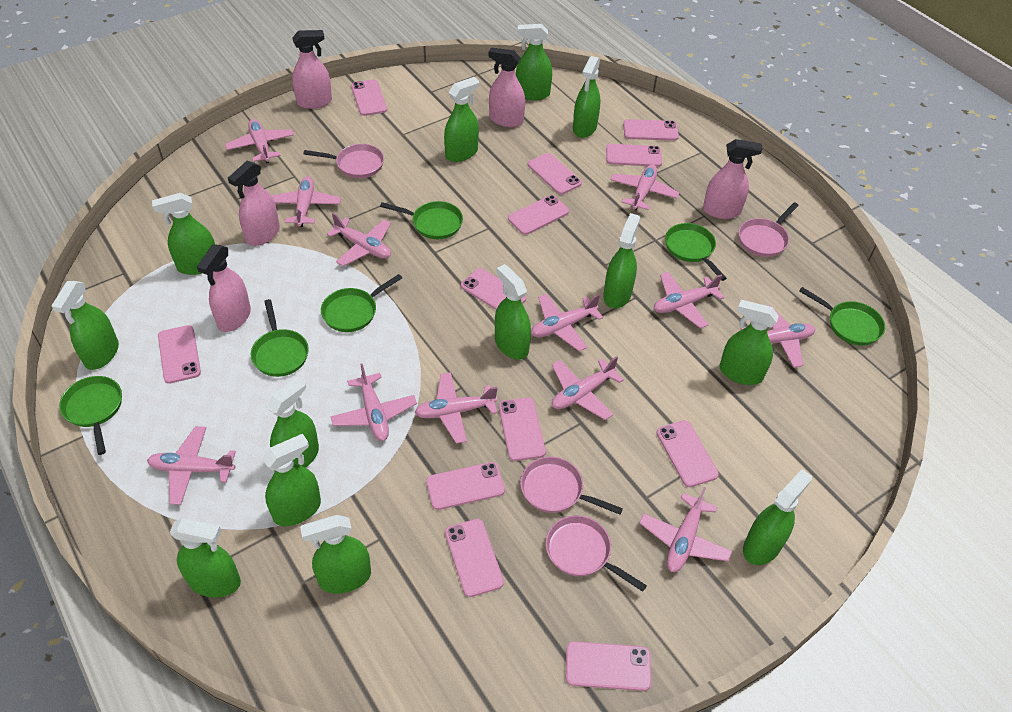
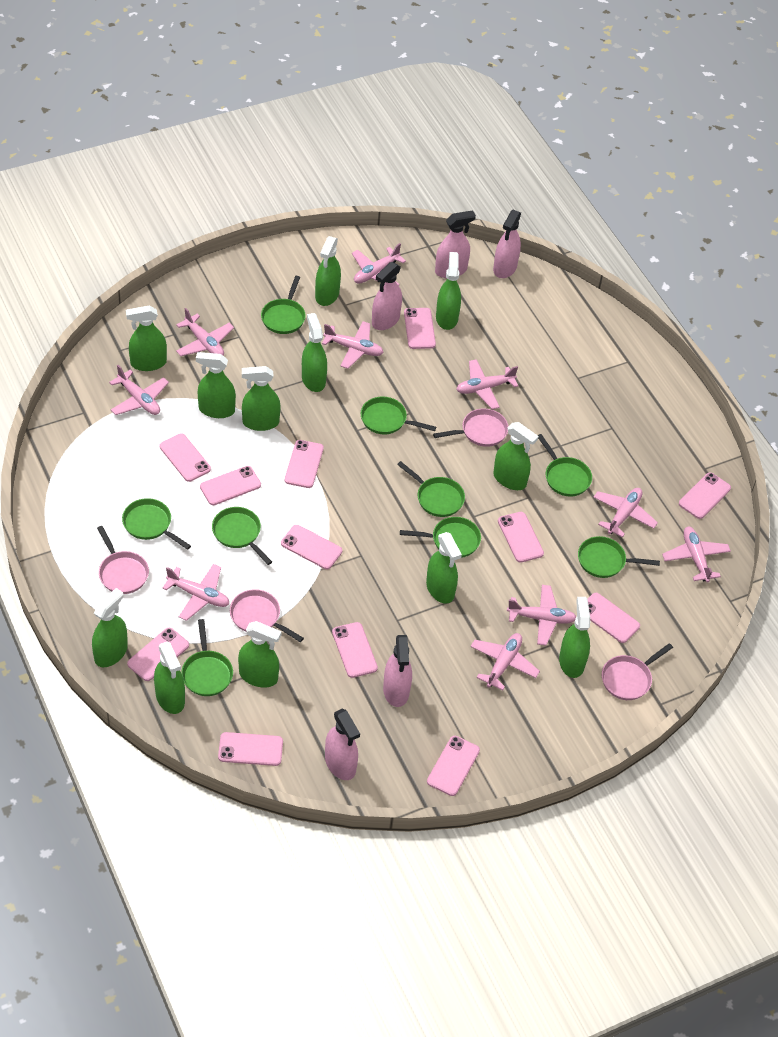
green pan: 6 -> 9
green spray bottle: 13 -> 12
pink plane: 12 -> 10

